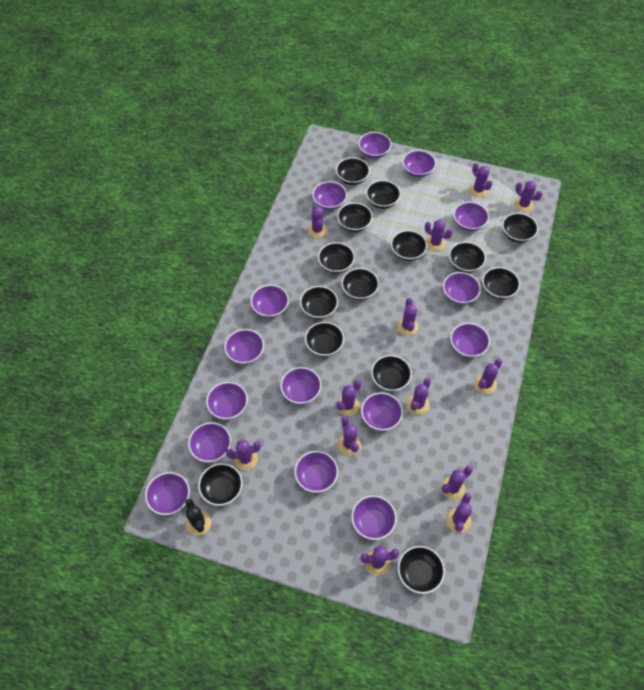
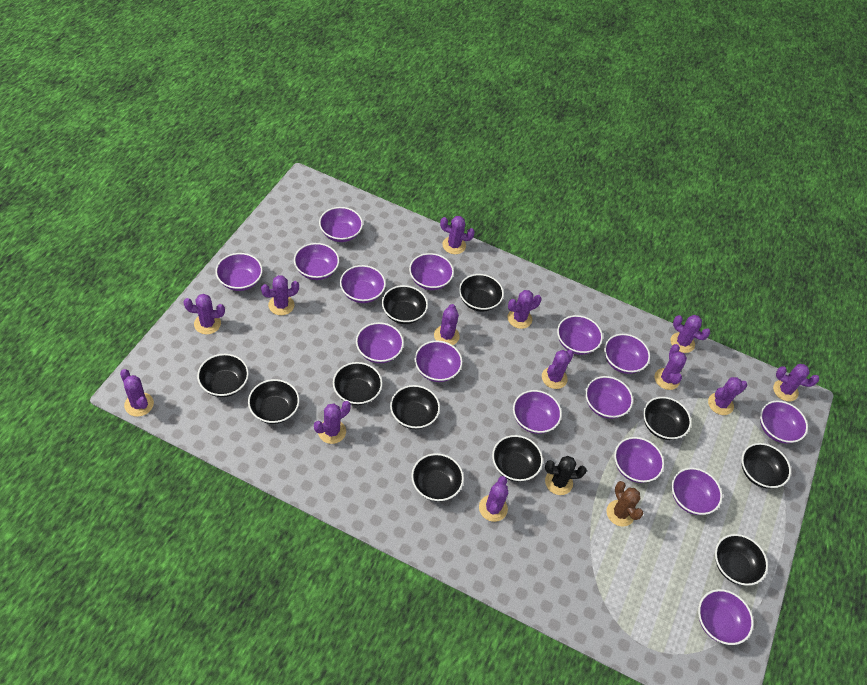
black bowl: 14 -> 11
brown cactus: 0 -> 1

